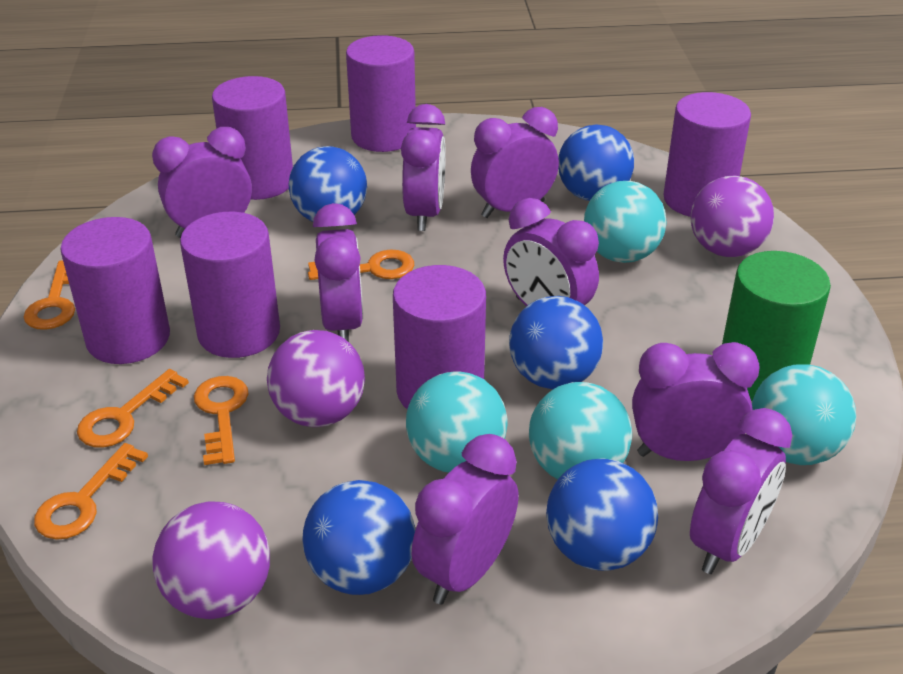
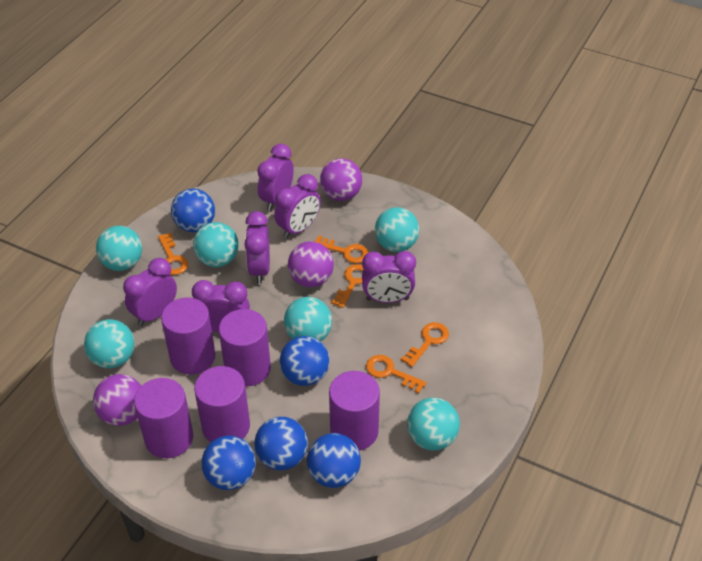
green cylinder: 1 -> 0
purple clock: 8 -> 6
purple cylinder: 6 -> 5
turquoise ball: 4 -> 6

